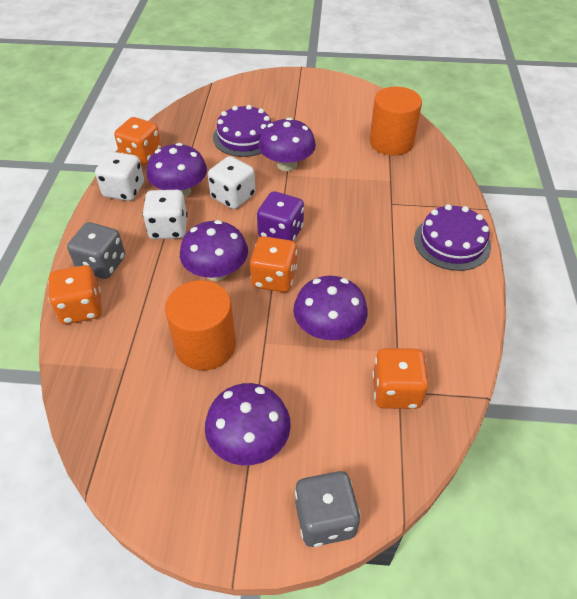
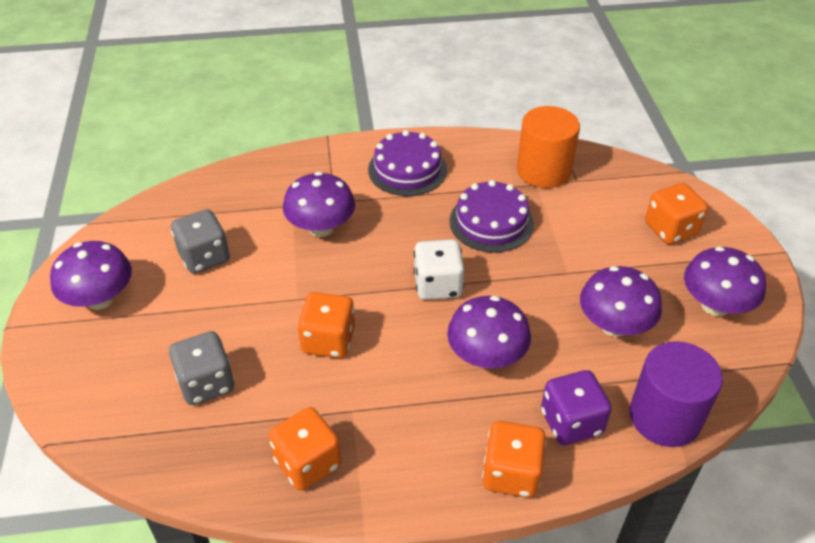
orange cylinder: 2 -> 1
purple cylinder: 0 -> 1
white dice: 3 -> 1

